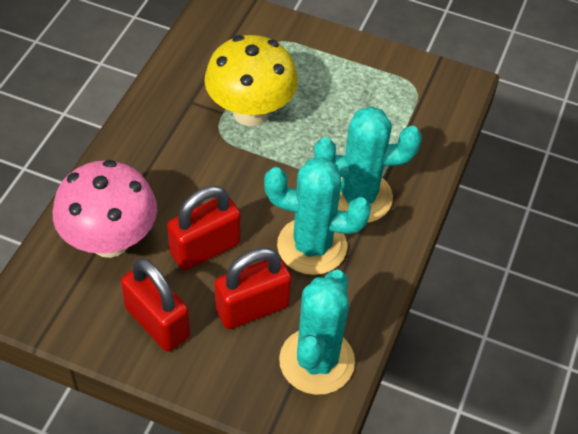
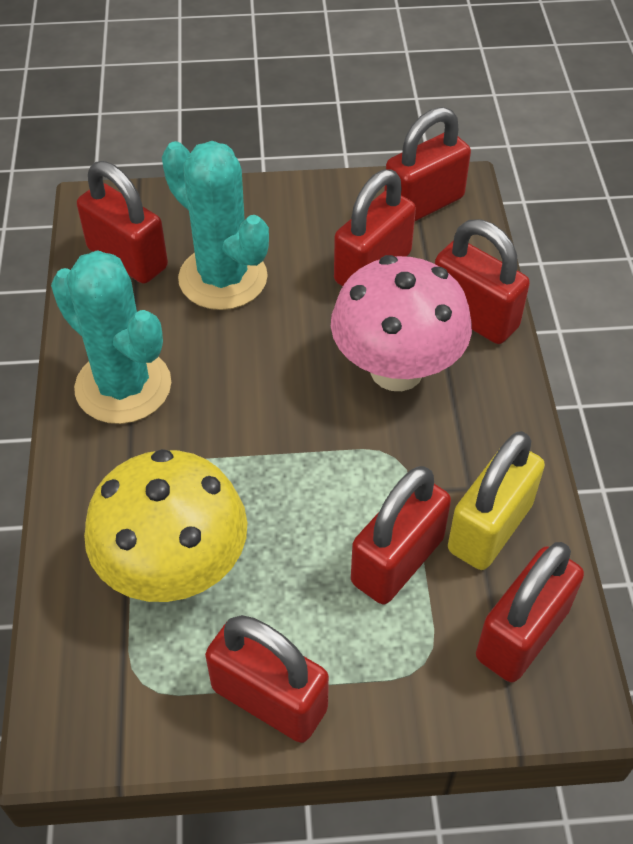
red padlock: 3 -> 7
turquoise cactus: 3 -> 2
yellow padlock: 0 -> 1

